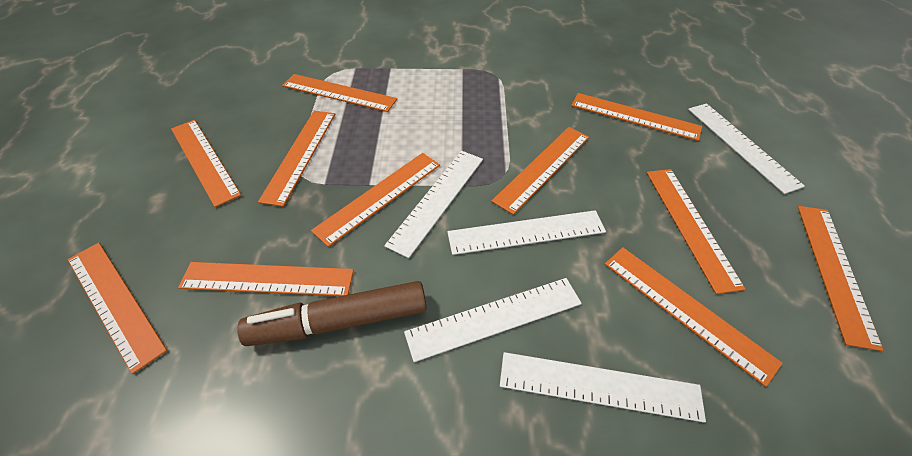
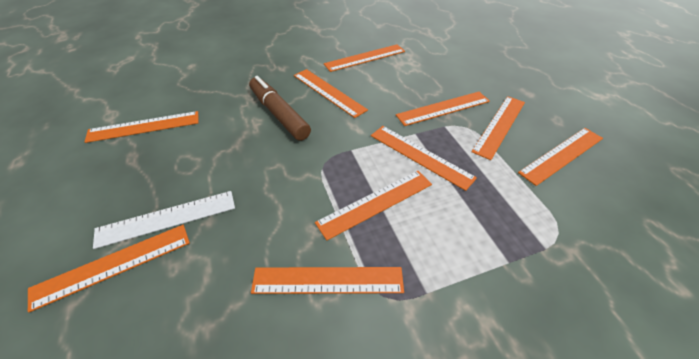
orange ruler: 11 -> 10
white ruler: 5 -> 1

